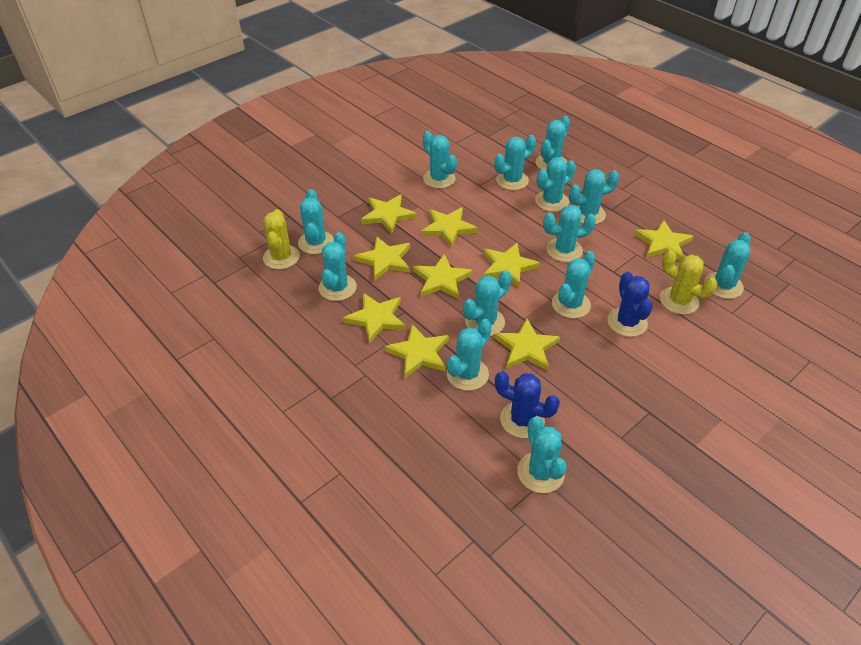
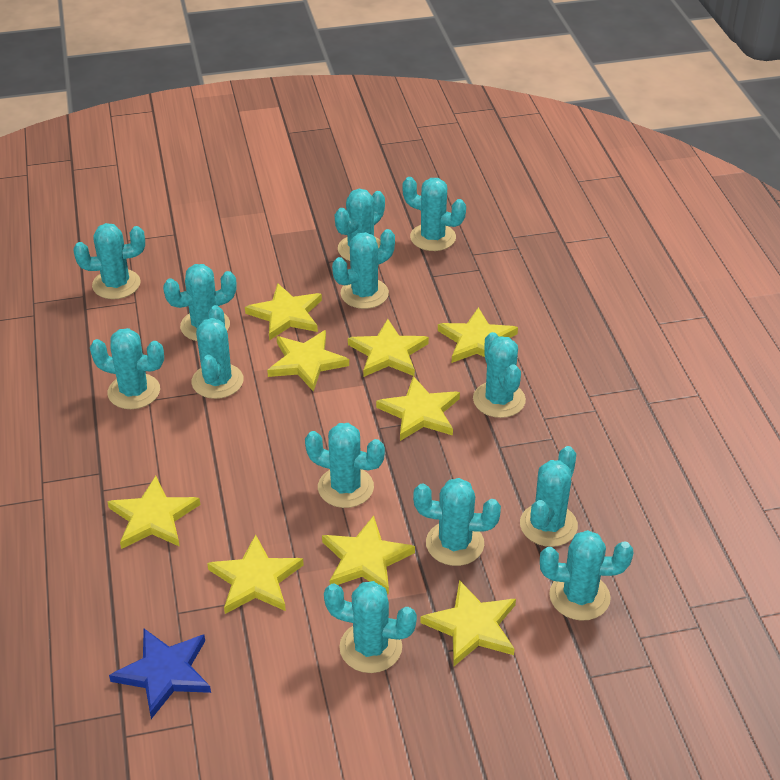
blue cactus: 2 -> 0
blue star: 0 -> 1
yellow cactus: 2 -> 0

